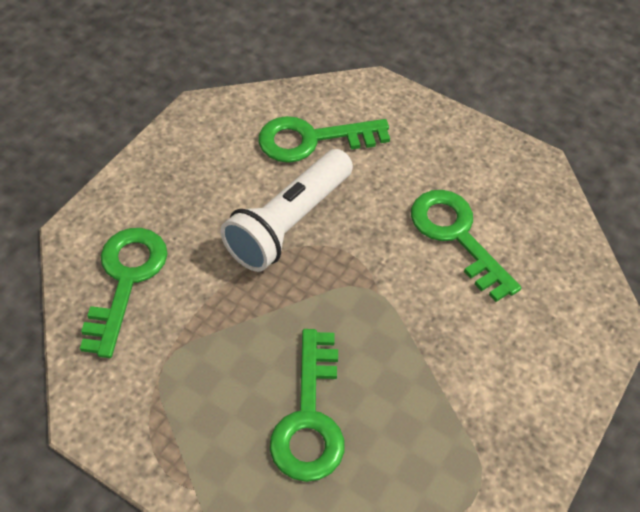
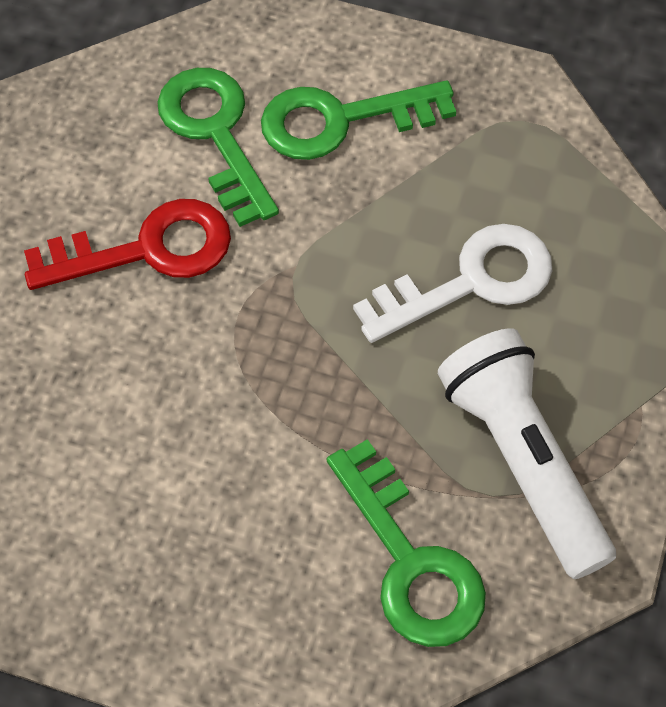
green key: 4 -> 3
red key: 0 -> 1
white key: 0 -> 1

